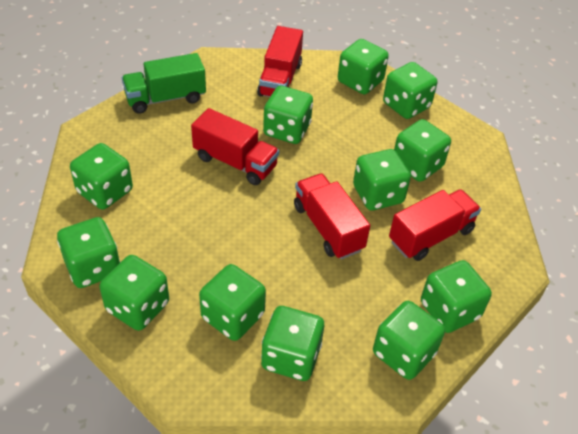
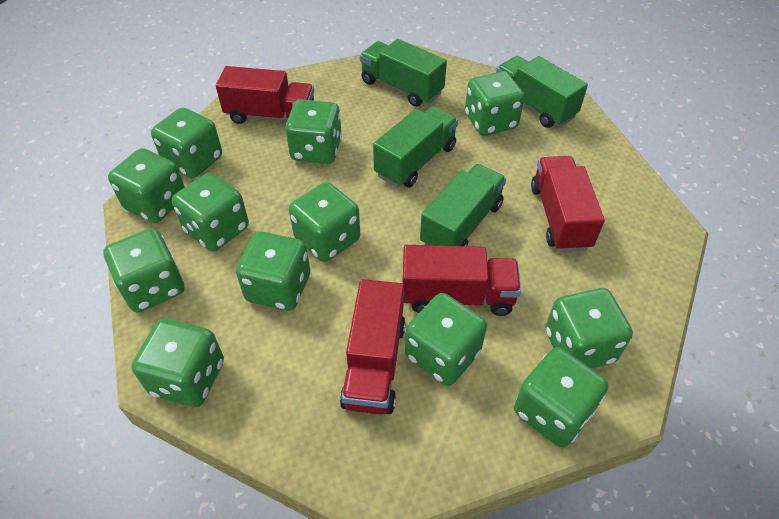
green truck: 1 -> 4

